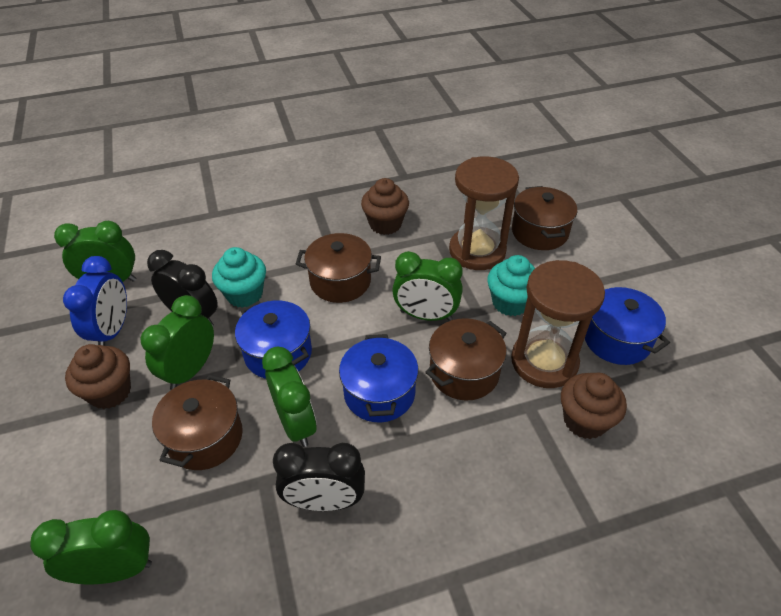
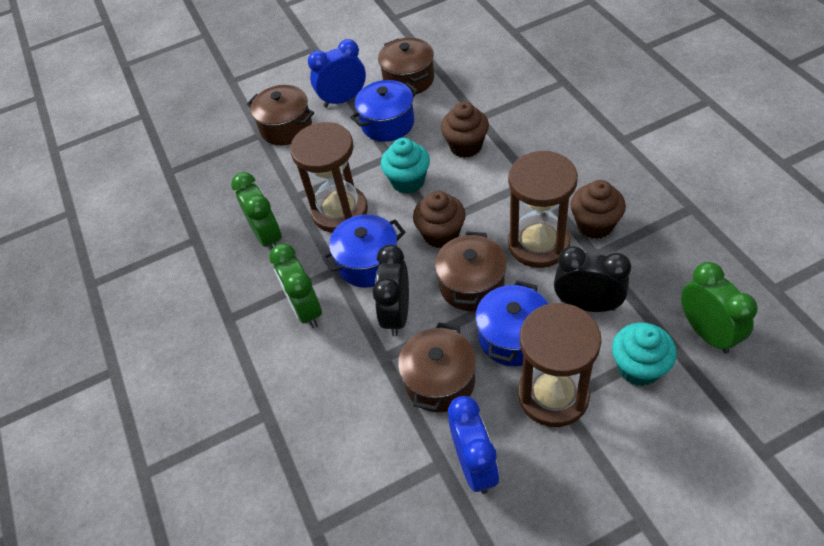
blue clock: 1 -> 2
brown hourglass: 2 -> 3
green clock: 5 -> 3

